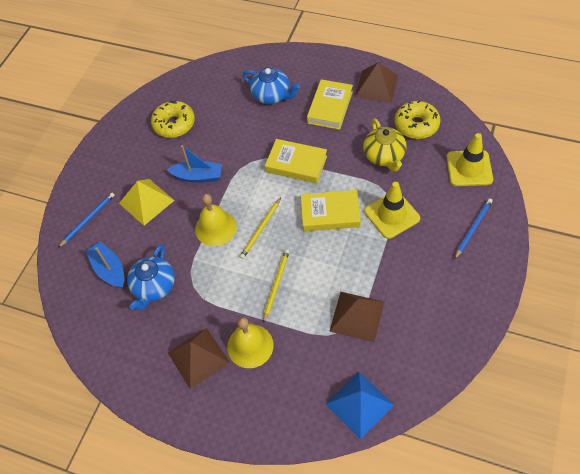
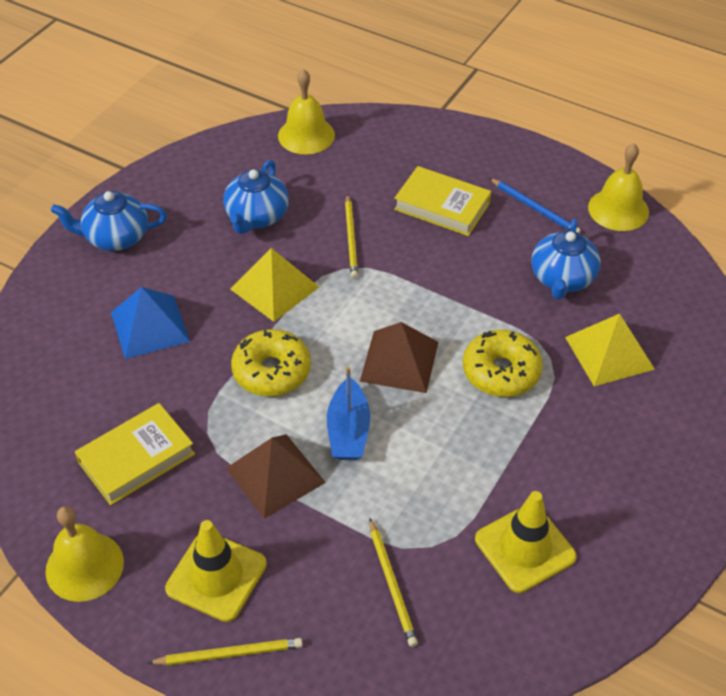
blue boat: 2 -> 1
blue pencil: 2 -> 1
blue teapot: 2 -> 3
brown pyramid: 3 -> 2
yellow bell: 2 -> 3
yellow book: 3 -> 2
yellow pencil: 2 -> 3
yellow pyramid: 1 -> 2
yellow teapot: 1 -> 0

